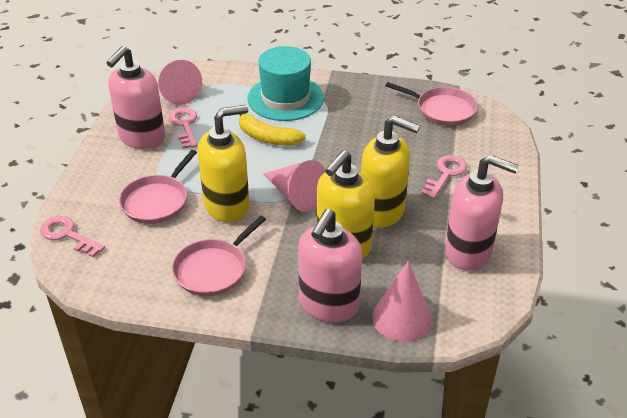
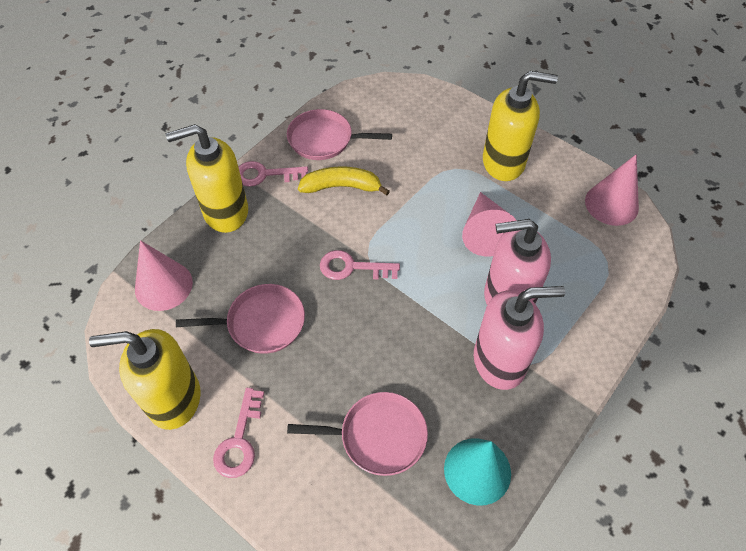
pink soap dispenser: 3 -> 2
turquoise cone: 0 -> 1
turquoise hat: 1 -> 0

